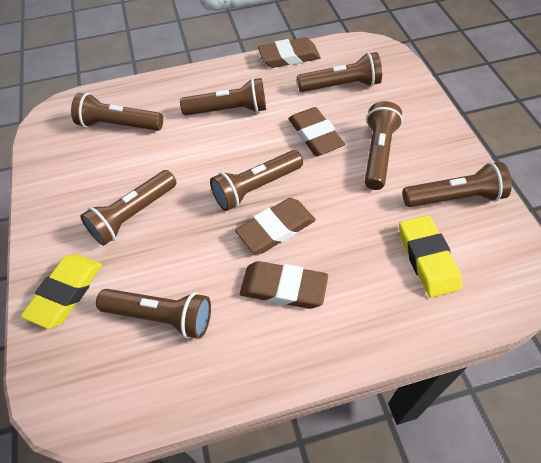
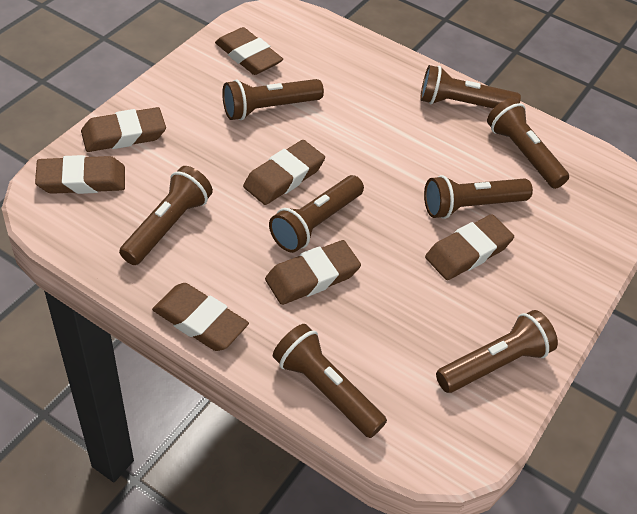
brown eraser: 4 -> 7
yellow eraser: 2 -> 0

